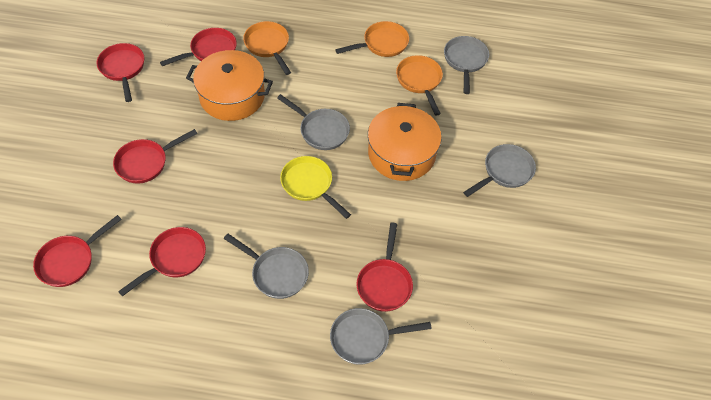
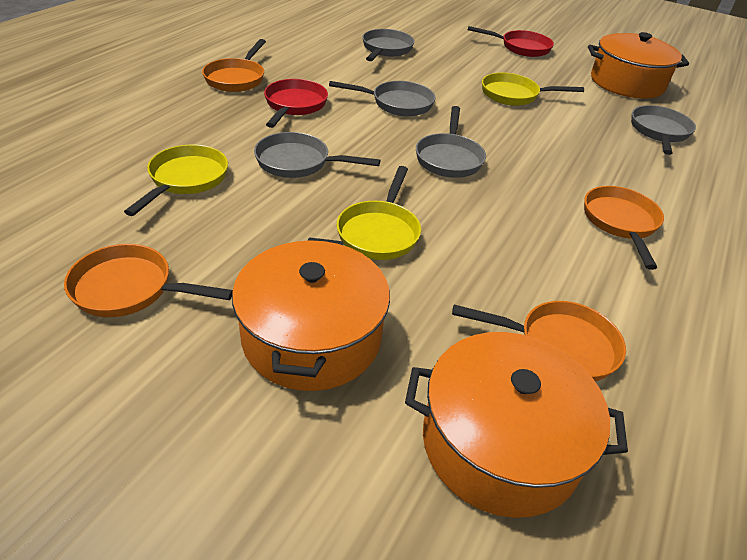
orange pan: 3 -> 4
orange pot: 2 -> 3
red pan: 6 -> 2
yellow pan: 1 -> 3

